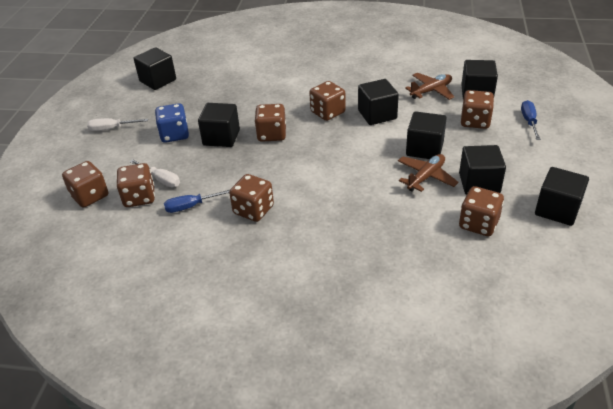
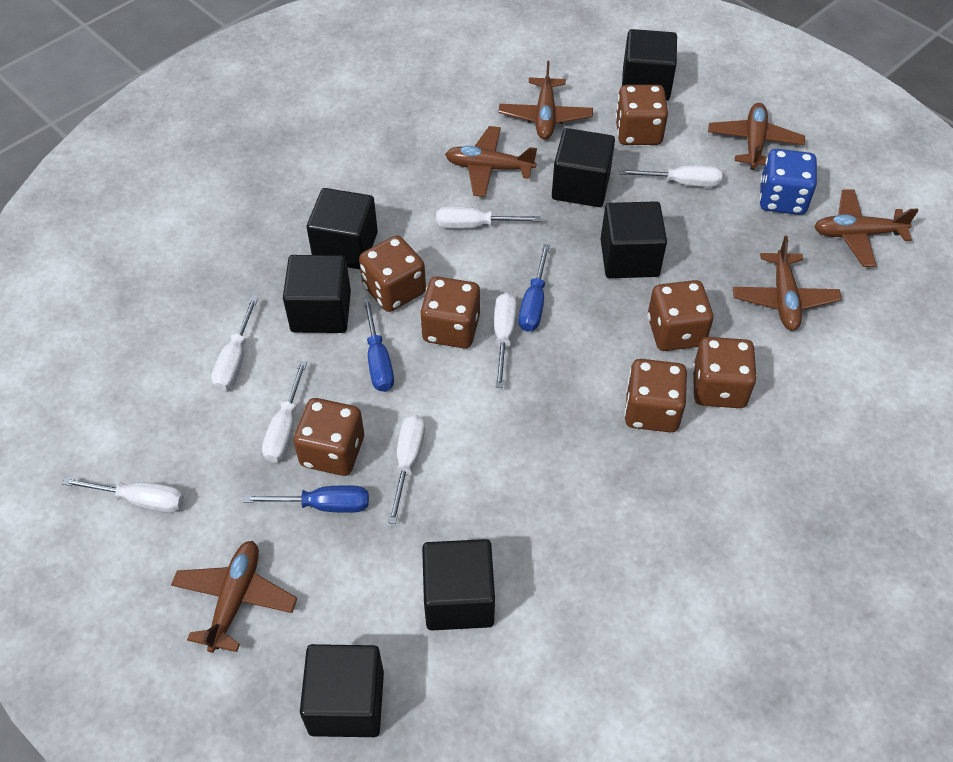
blue screwdriver: 2 -> 3
brown plane: 2 -> 6
white screwdriver: 2 -> 7

